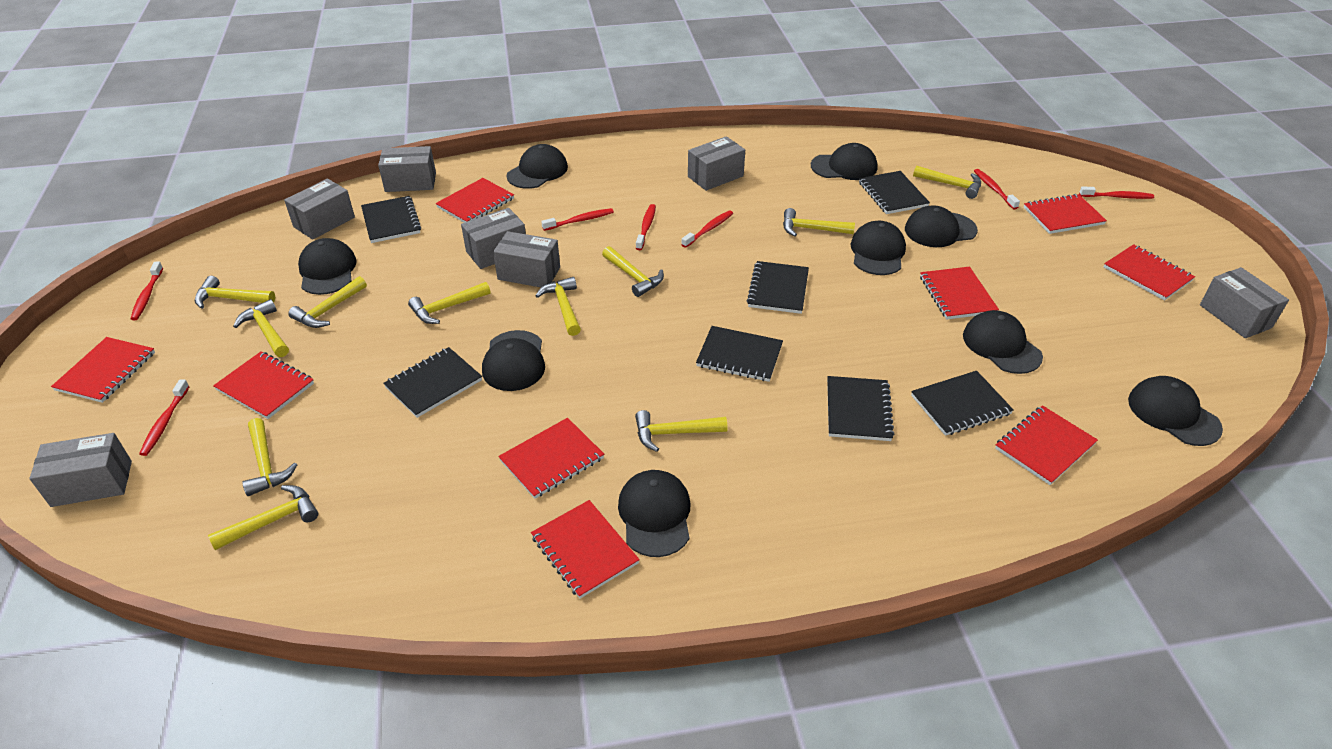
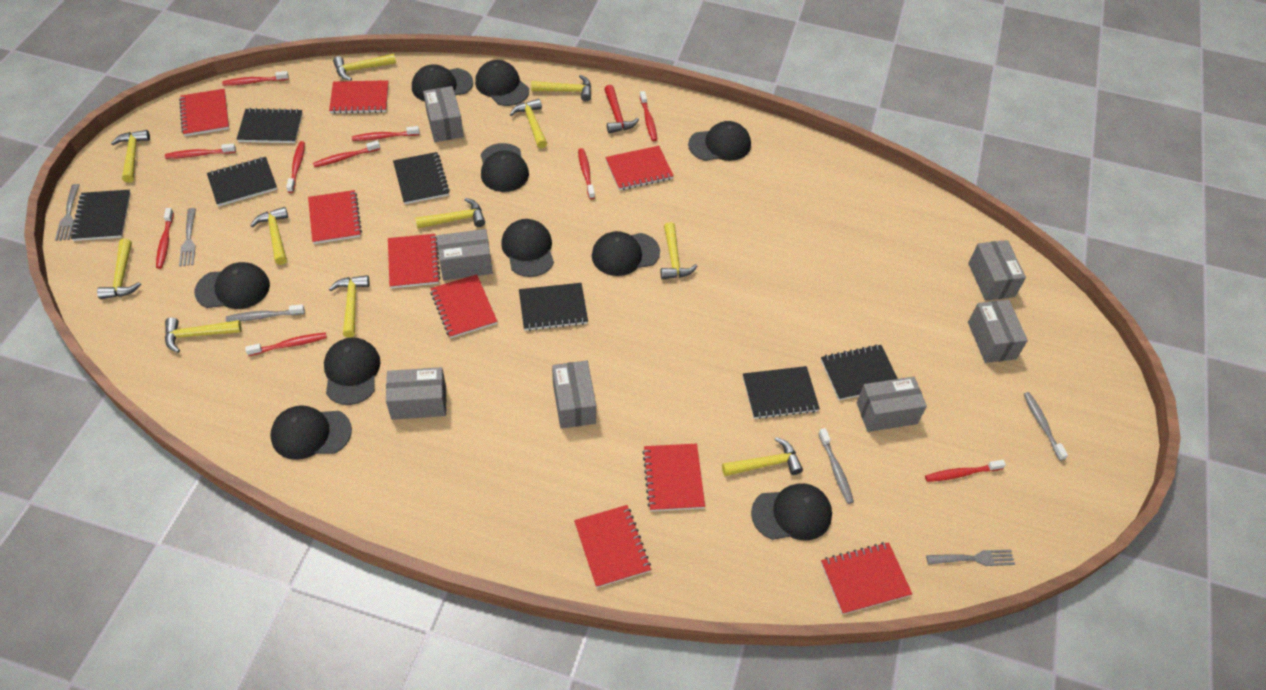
black cap: 9 -> 10
grey fork: 0 -> 3
grey toothbrush: 0 -> 3
red hammer: 0 -> 1
red toothbrush: 7 -> 10

